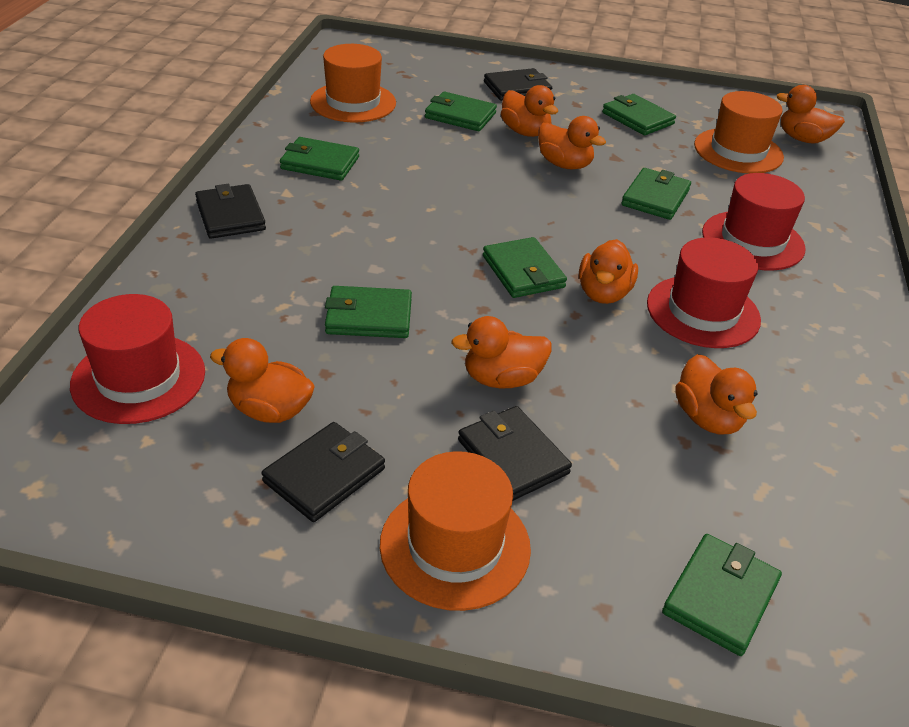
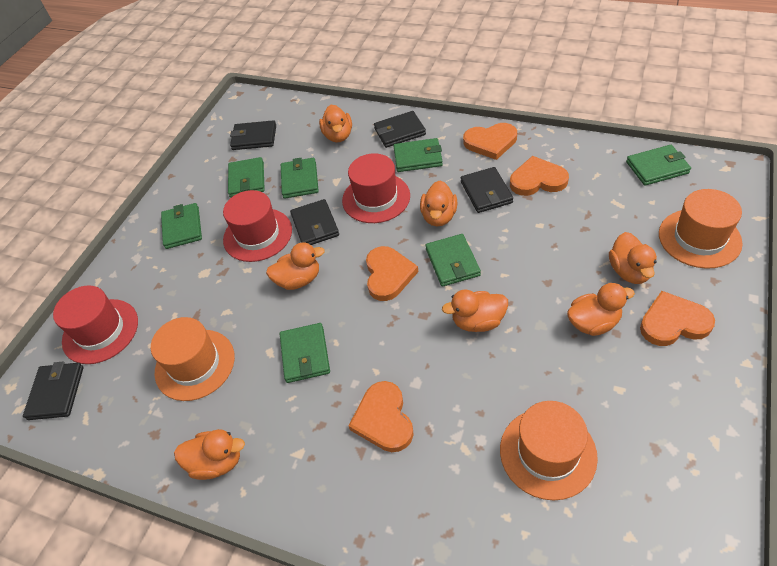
black wallet: 4 -> 5
orange heart: 0 -> 5

